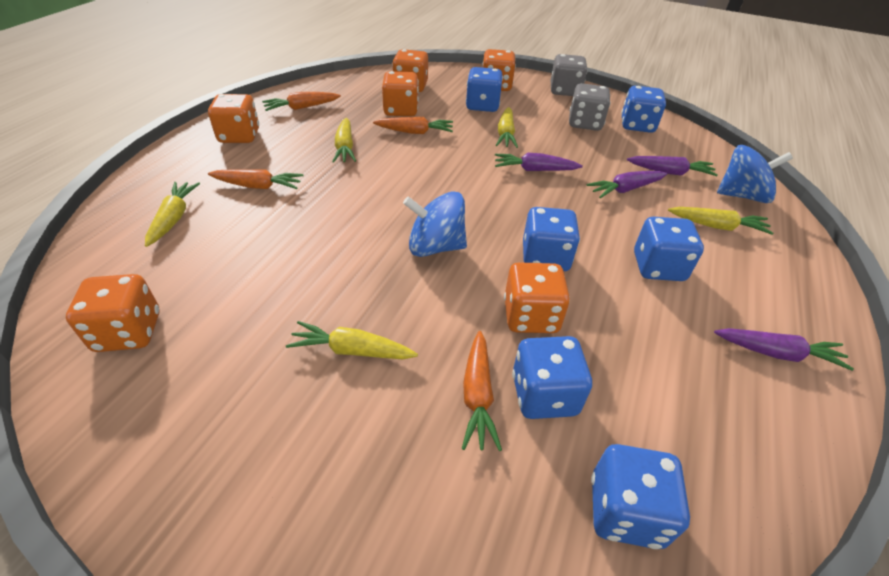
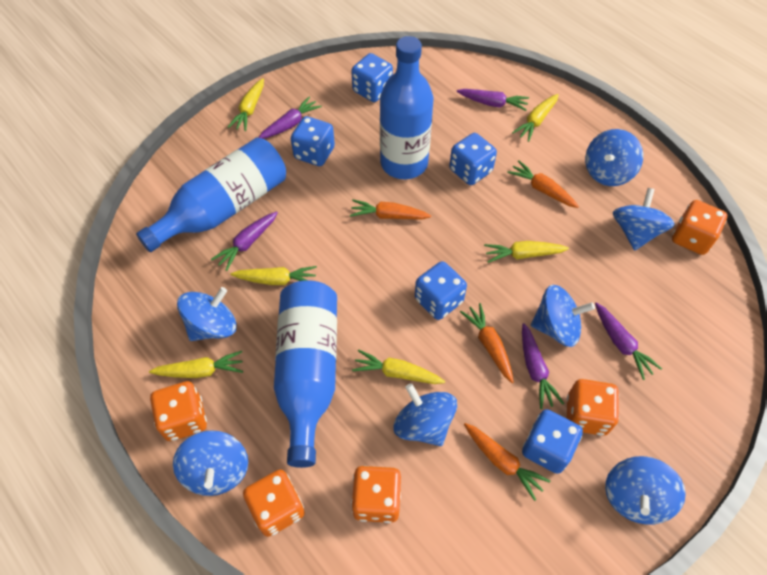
blue bottle: 0 -> 3
blue dice: 6 -> 5
blue spinning top: 2 -> 7
grey dice: 2 -> 0
orange dice: 6 -> 5
purple carrot: 4 -> 5
yellow carrot: 5 -> 6

